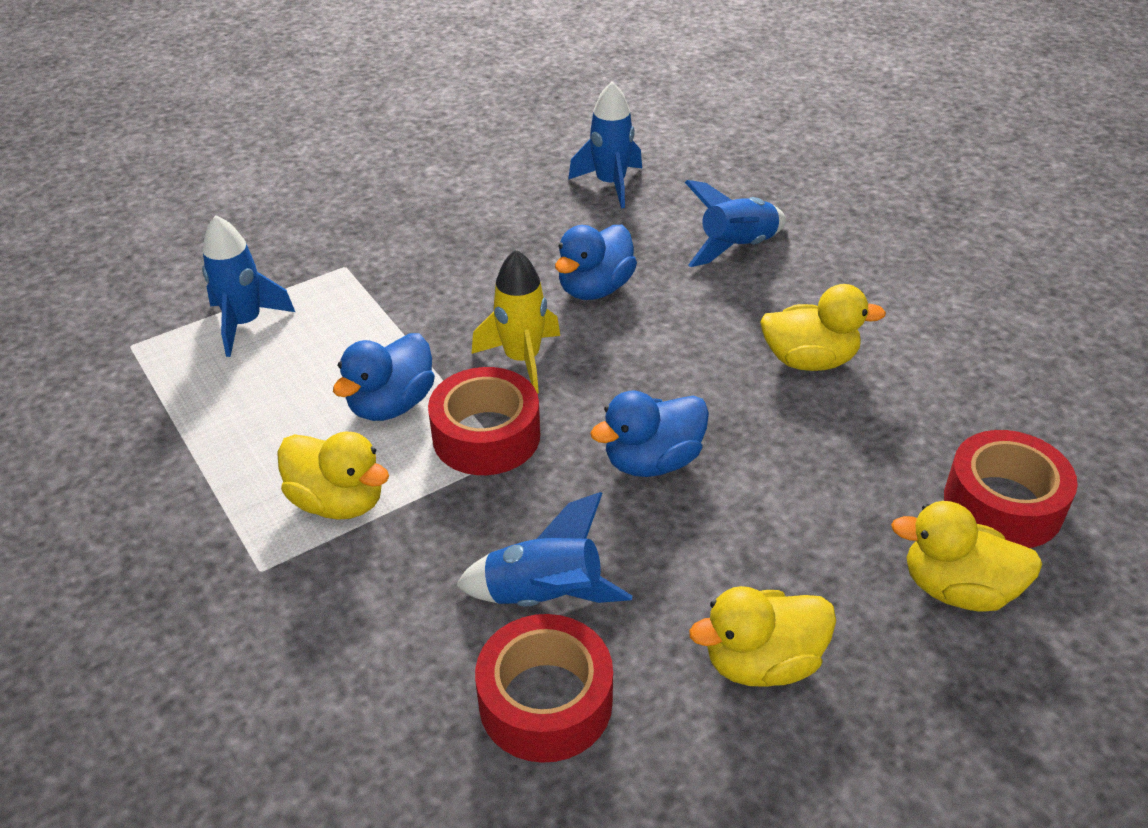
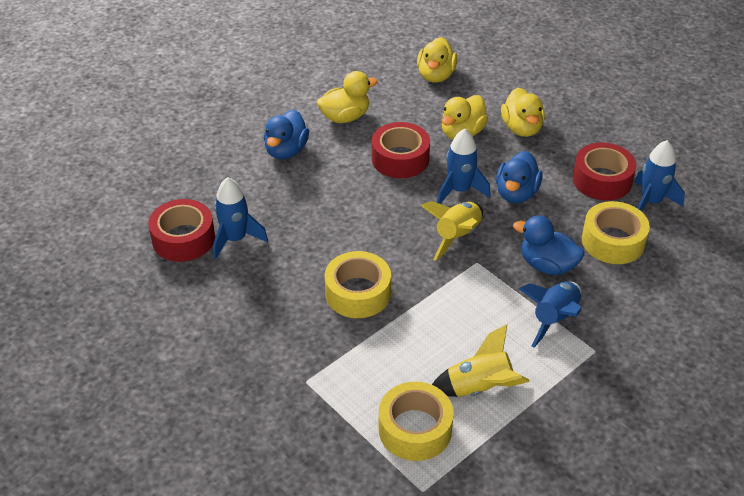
yellow rocket: 1 -> 2
yellow tape: 0 -> 3

